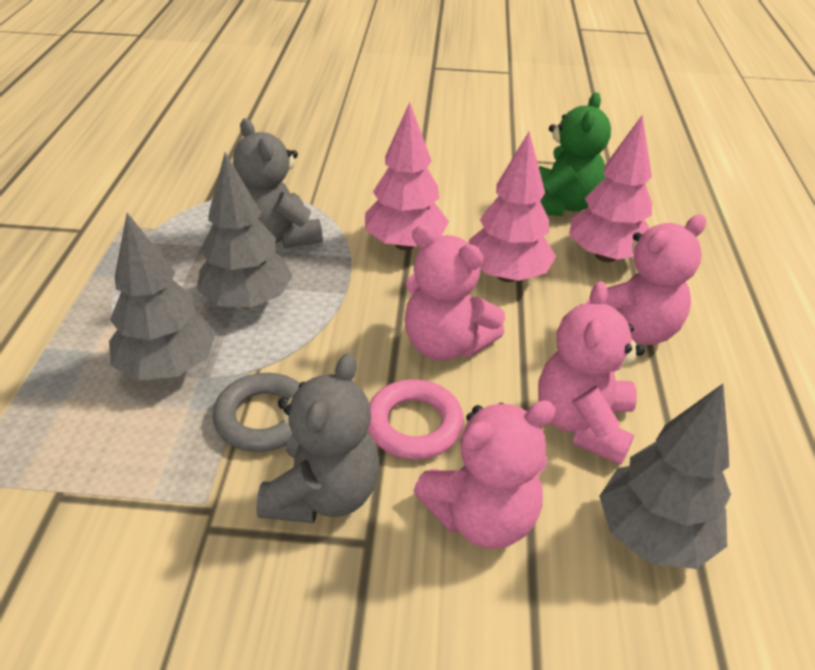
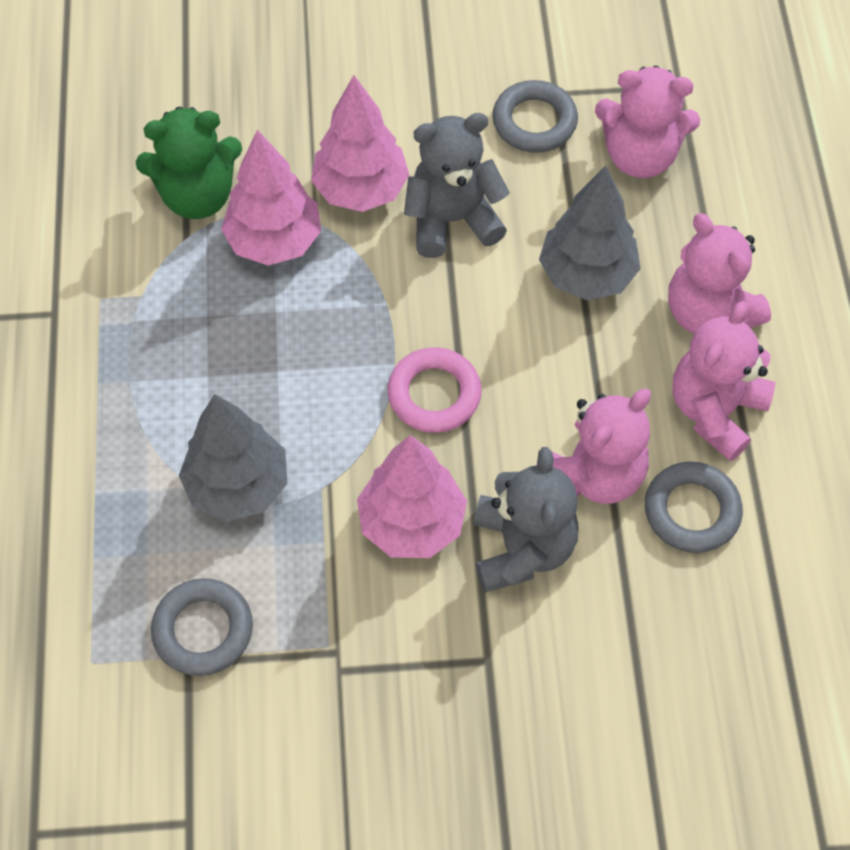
grey ring: 1 -> 3
grey tree: 3 -> 2

